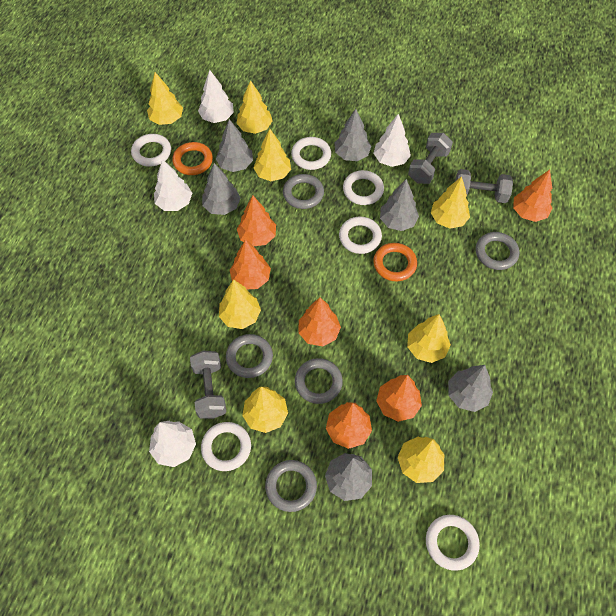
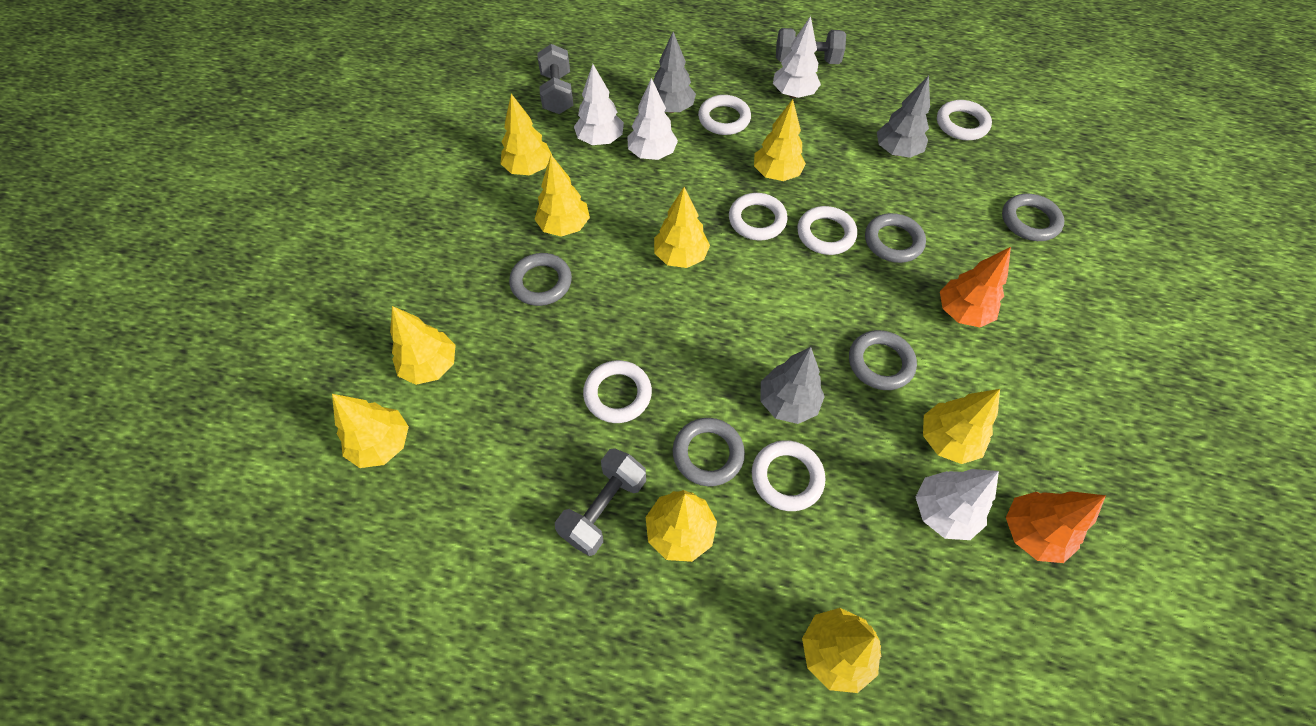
grey tree: 6 -> 3
orange ring: 2 -> 0
orange tree: 6 -> 2
yellow tree: 8 -> 9

